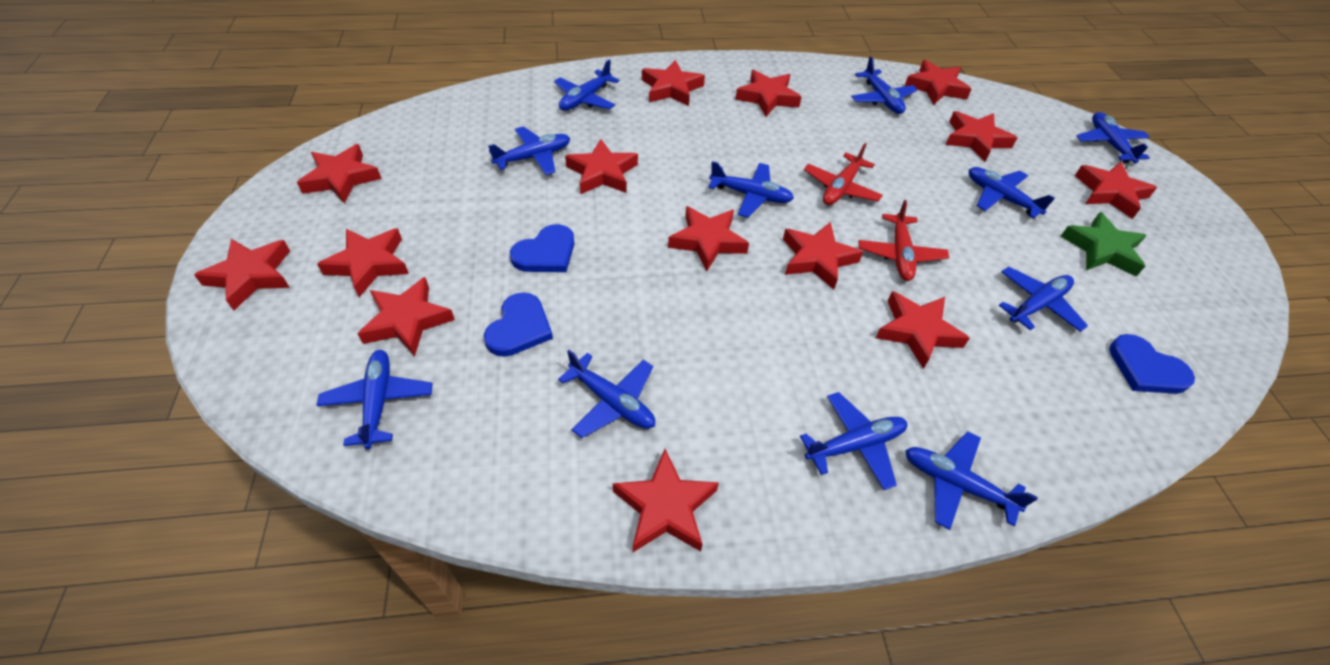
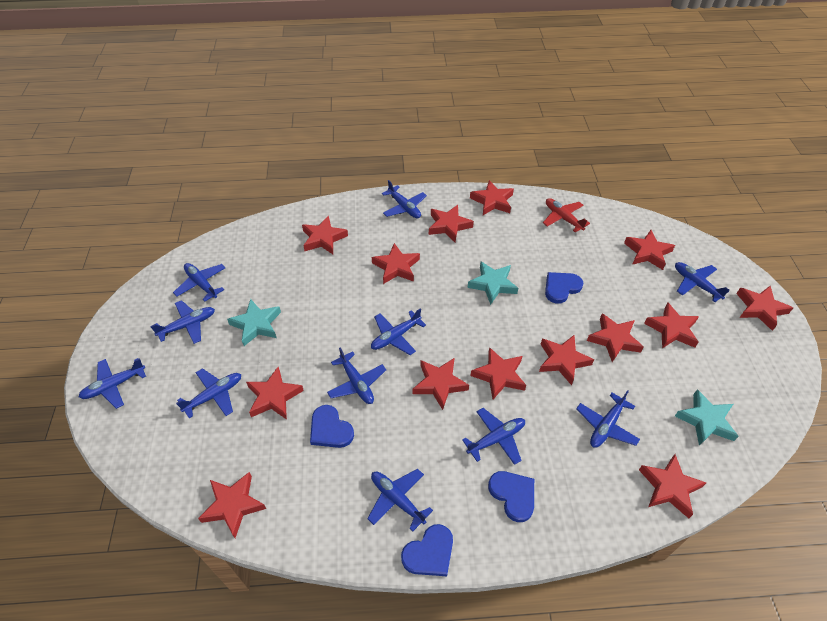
blue heart: 3 -> 4
green star: 1 -> 0
red plane: 2 -> 1
turquoise star: 0 -> 3

